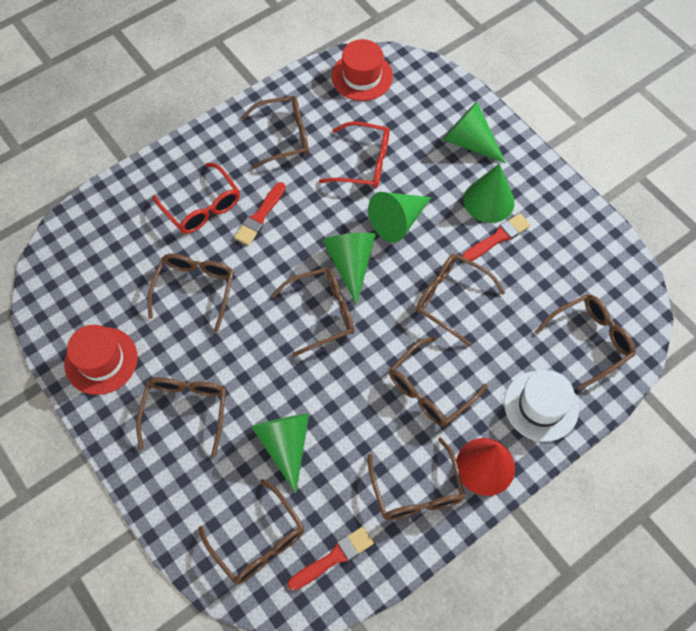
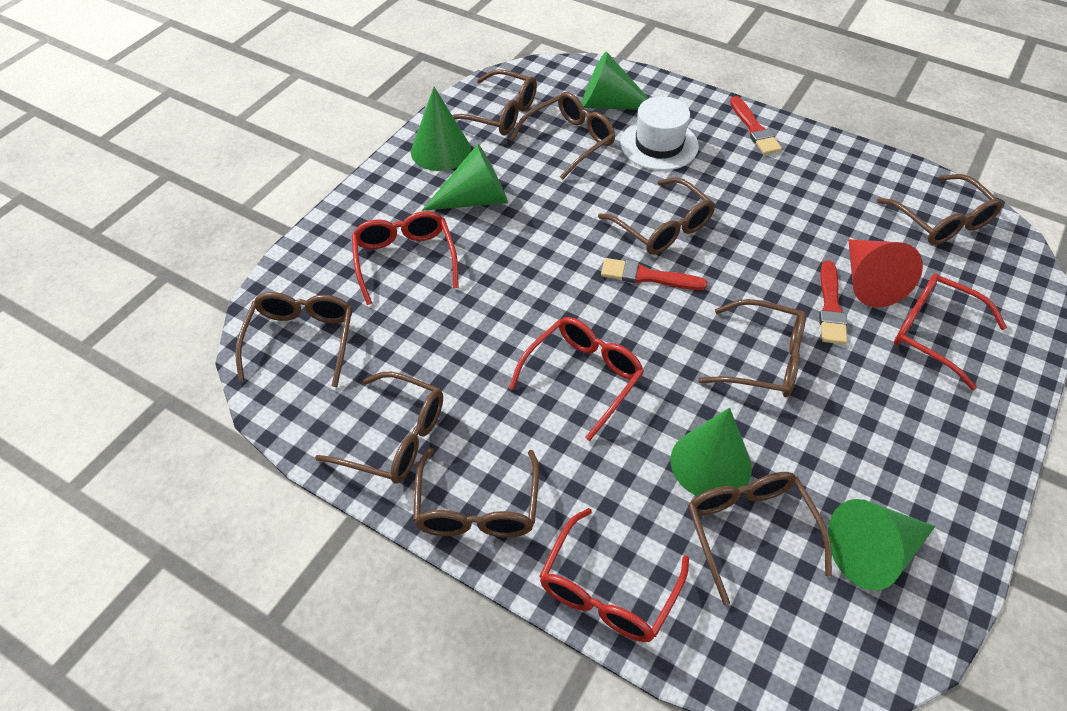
red glasses: 2 -> 4
red hat: 2 -> 0

